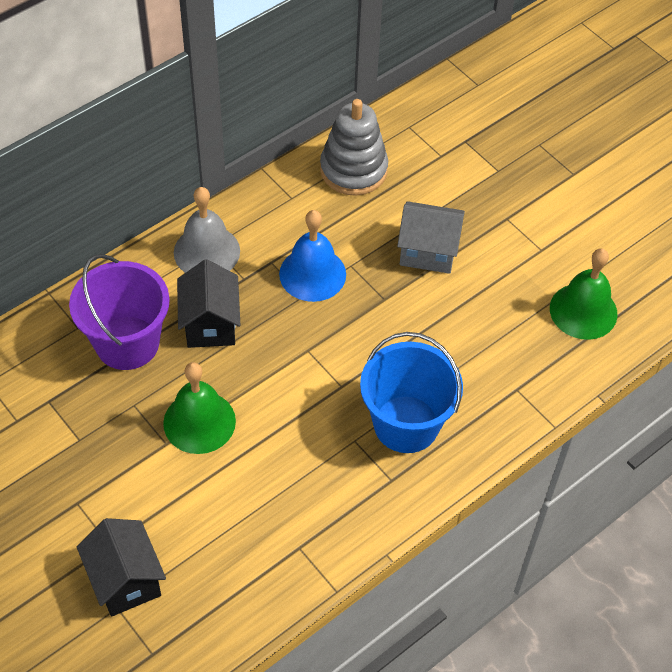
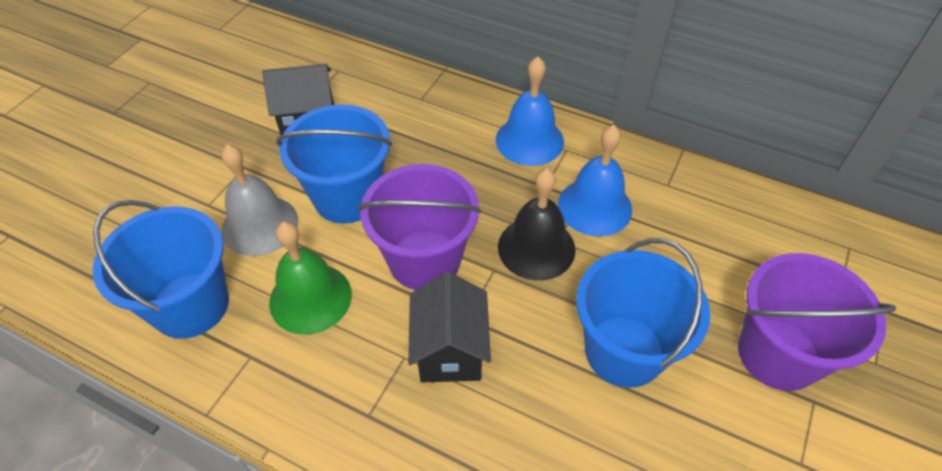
black bell: 0 -> 1
blue bell: 1 -> 2
blue bucket: 1 -> 3
green bell: 2 -> 1
grey house: 1 -> 0
grey stacking toy: 1 -> 0
purple bucket: 1 -> 2

